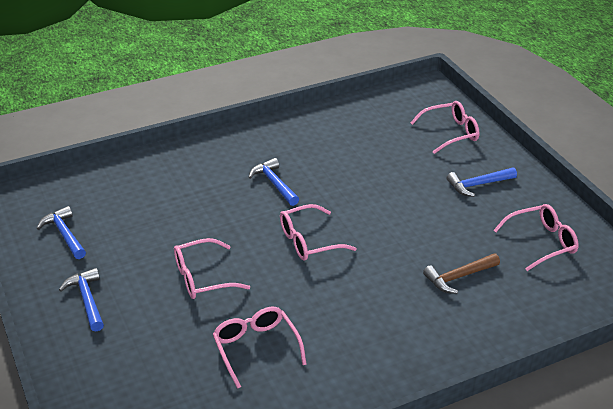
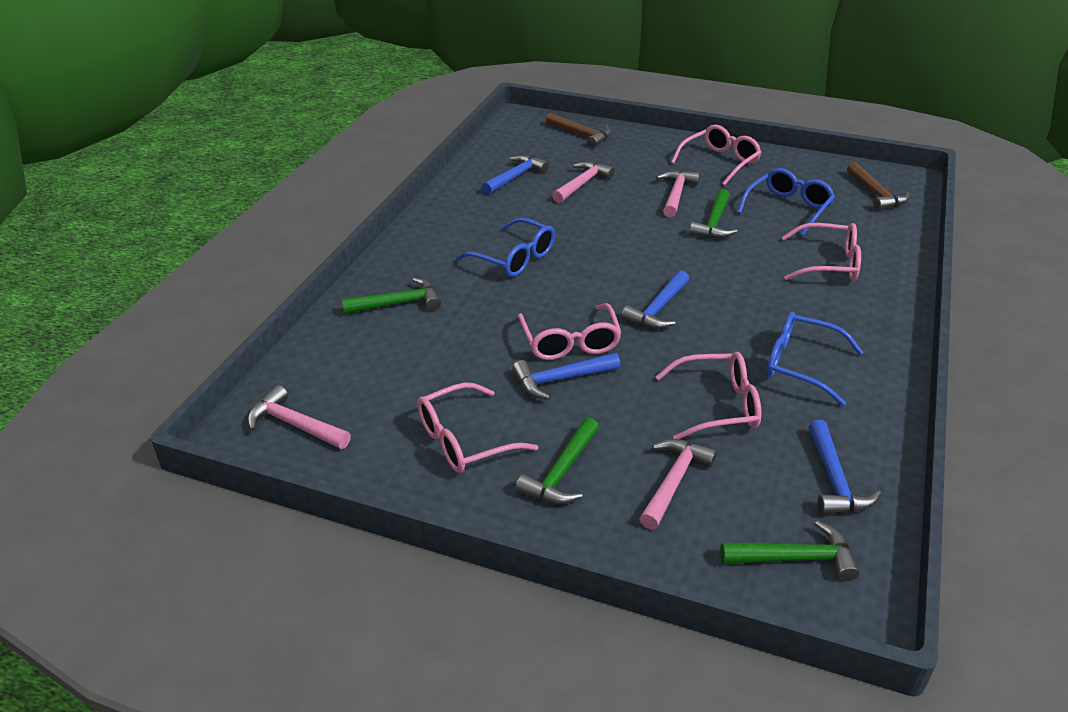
blue glasses: 0 -> 3
brown hammer: 1 -> 2
green hammer: 0 -> 4
pink hammer: 0 -> 4

